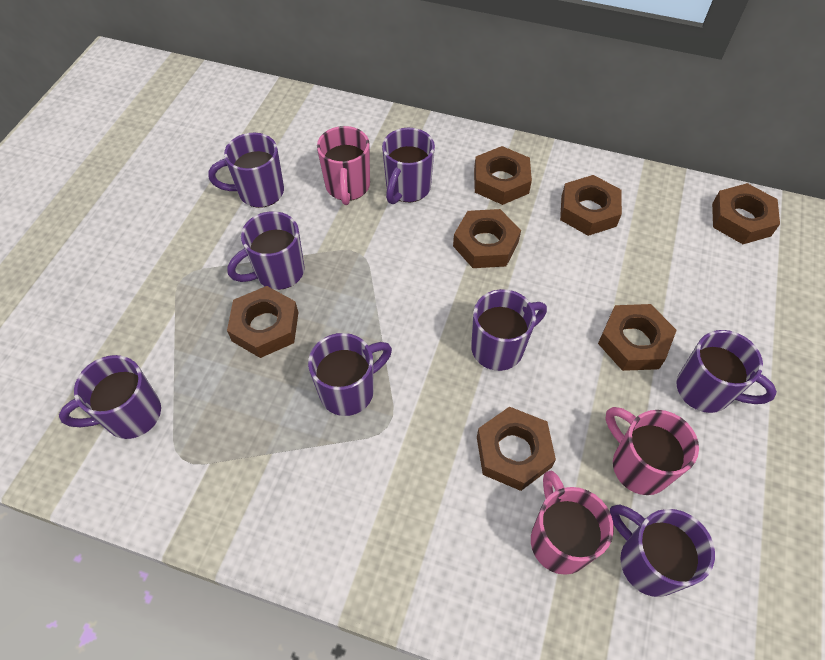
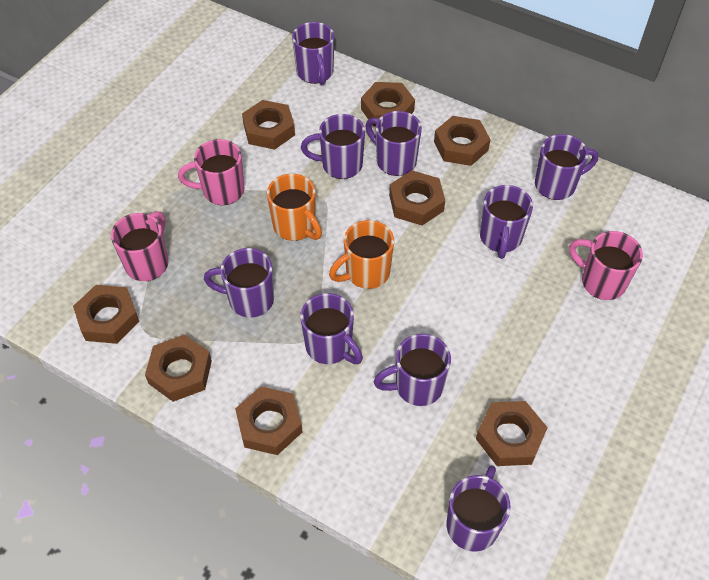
brown nut: 7 -> 8
orange mug: 0 -> 2
purple mug: 8 -> 9

